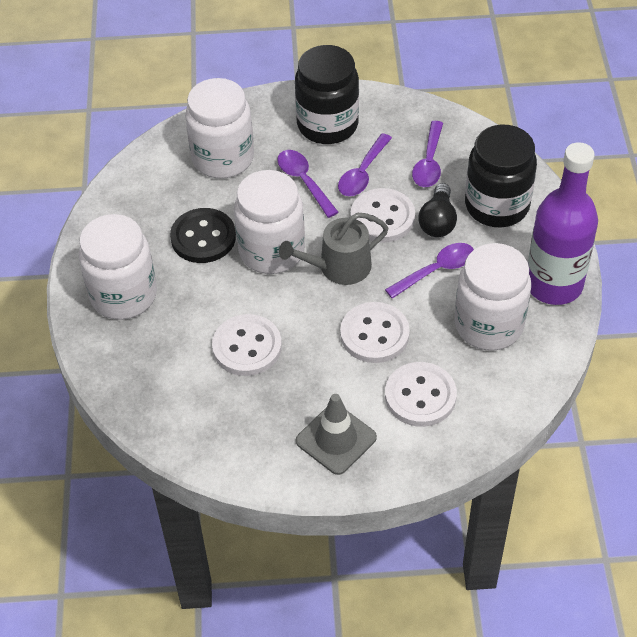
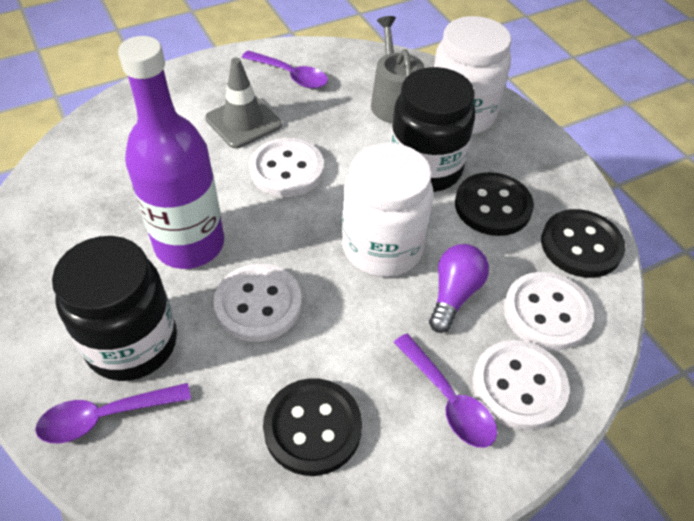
black button: 1 -> 3
black light bulb: 1 -> 0
purple light bulb: 0 -> 1
purple spoon: 4 -> 3
white jar: 4 -> 2

